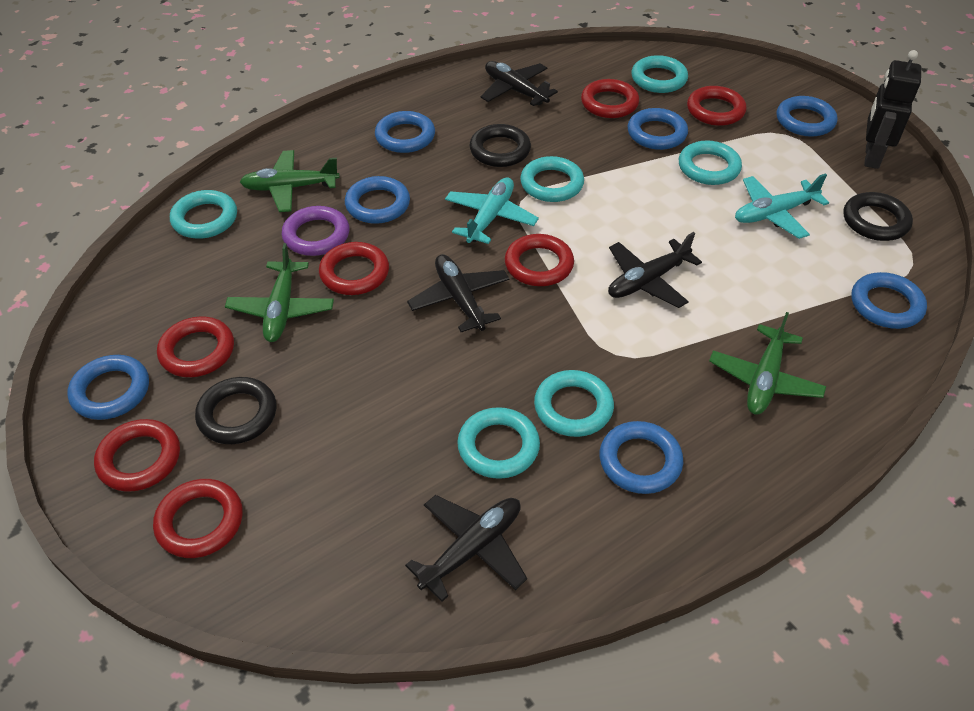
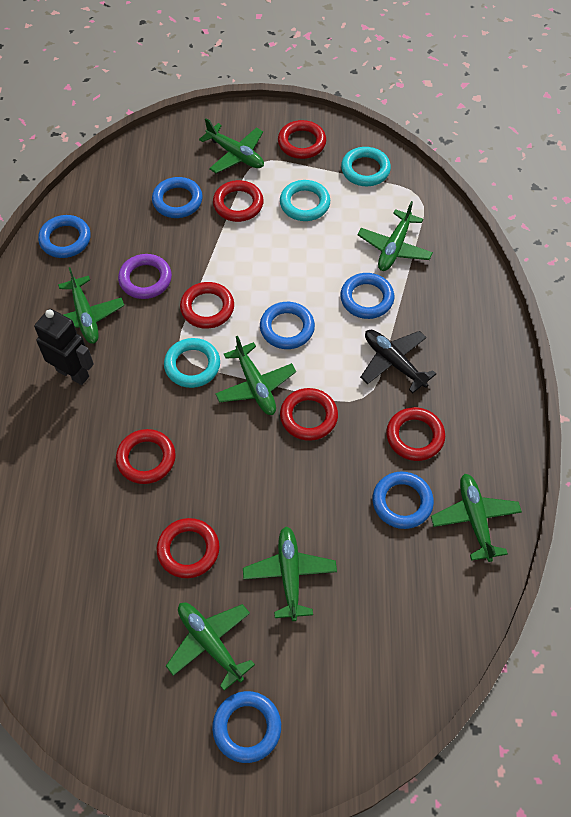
black plane: 4 -> 1
black ring: 3 -> 0
blue ring: 7 -> 6
green plane: 3 -> 7
turquoise plane: 2 -> 0
turquoise ring: 6 -> 3

